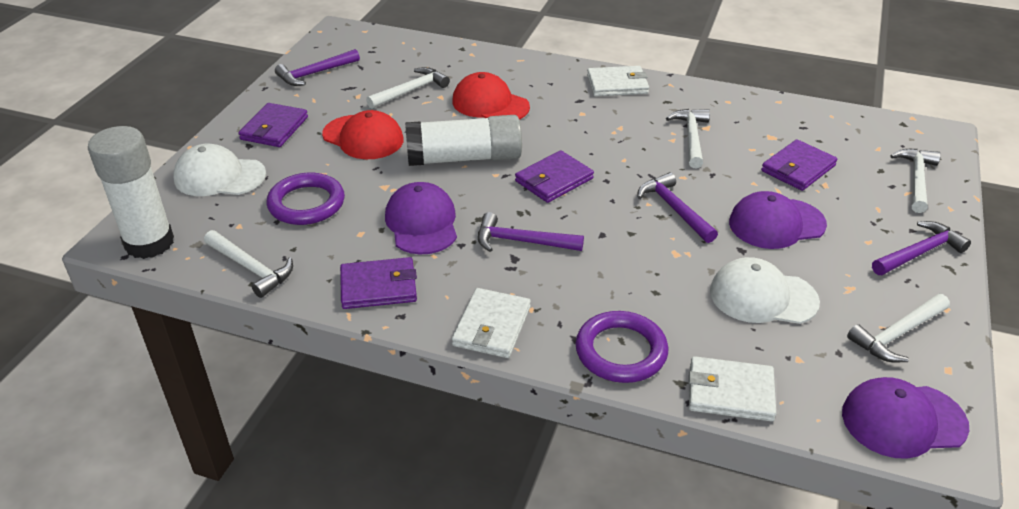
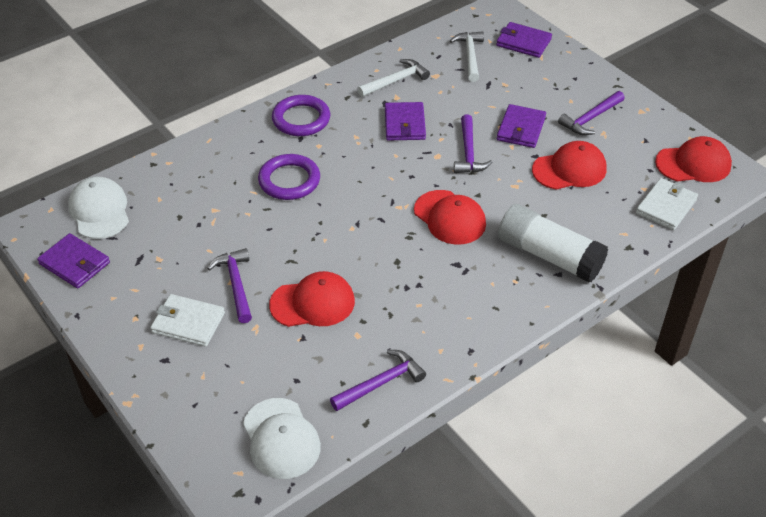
purple cap: 3 -> 0
red cap: 2 -> 4
white glue stick: 2 -> 1
white hammer: 5 -> 2
white wallet: 3 -> 2

